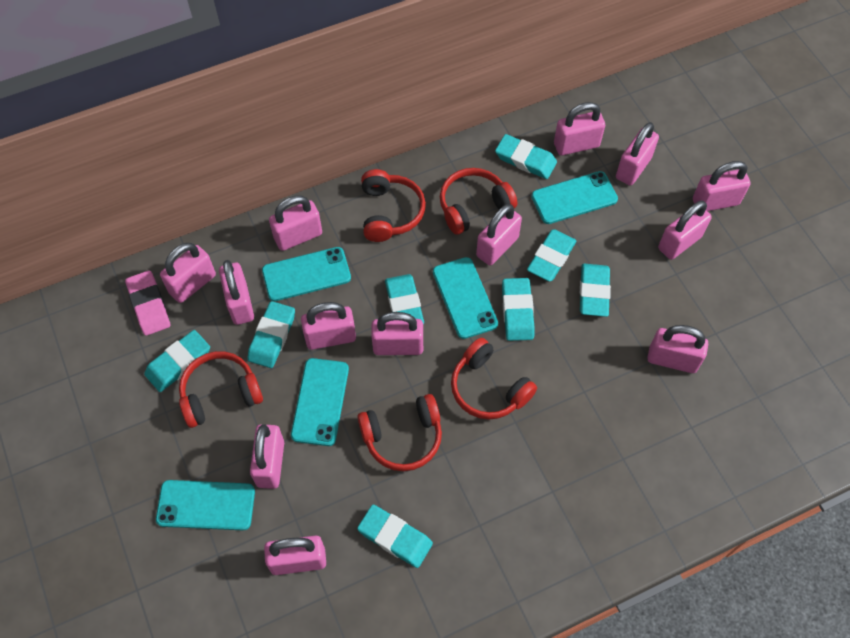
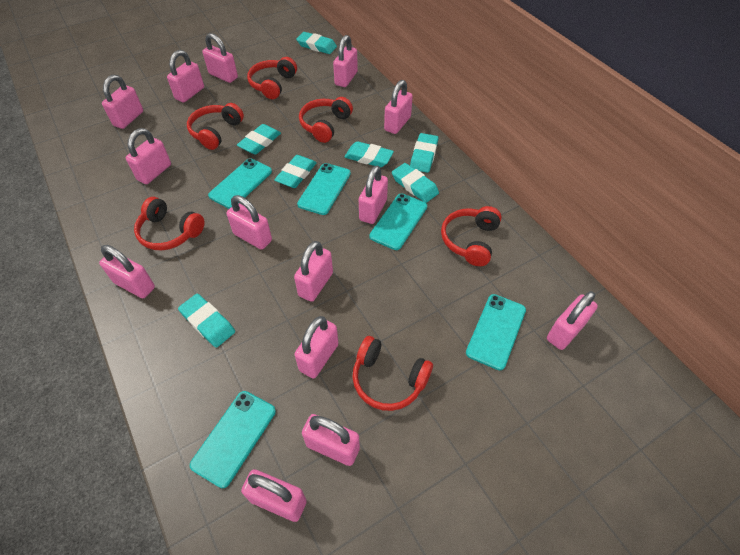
pink eraser: 1 -> 0
pink padlock: 13 -> 14
red headphones: 5 -> 6
turquoise eraser: 8 -> 7

